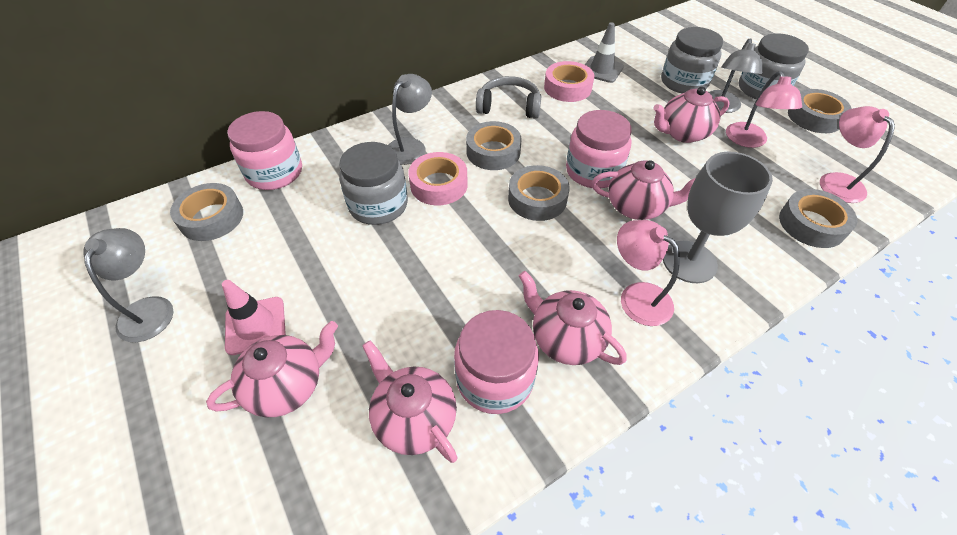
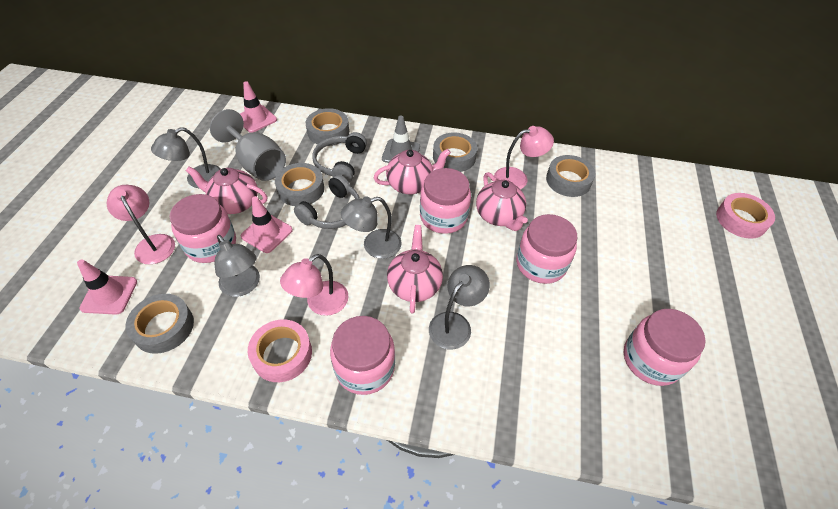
grey headphones: 1 -> 2
grey jar: 3 -> 0
grey lamp: 3 -> 4
pink jar: 3 -> 5
pink teapot: 5 -> 4
pink traffic cone: 1 -> 3

